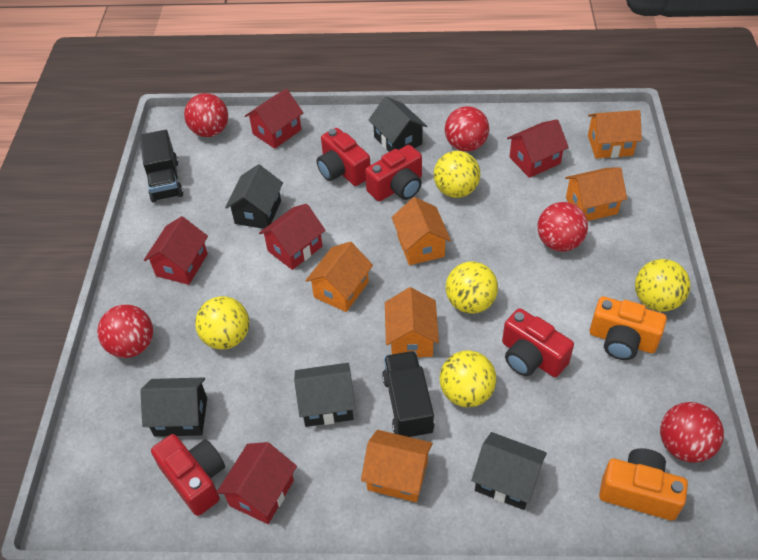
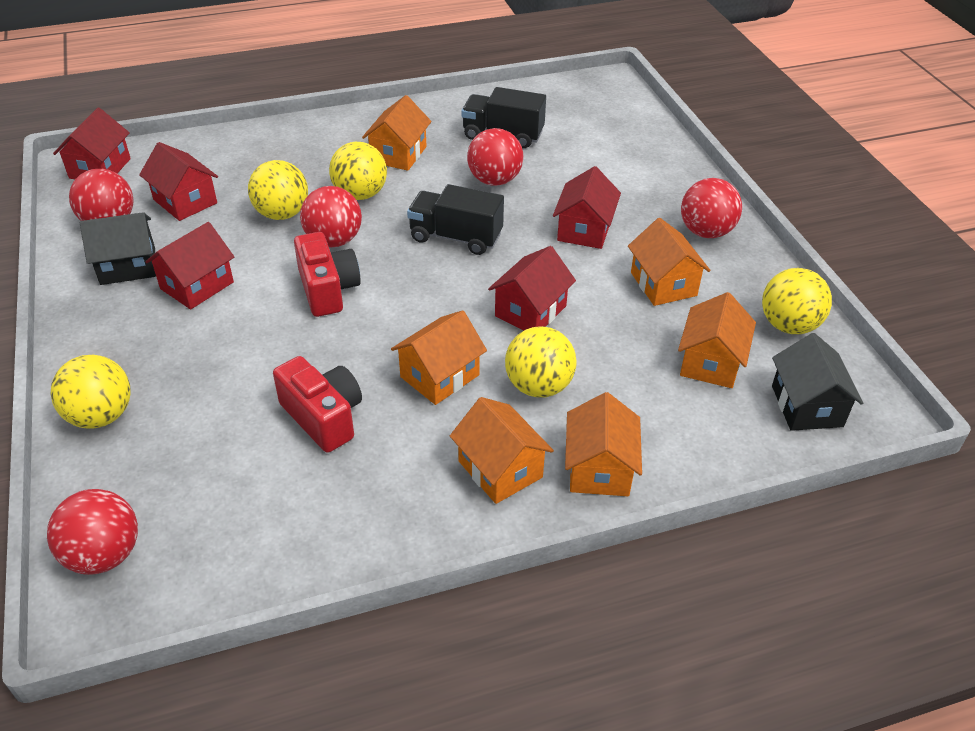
black house: 5 -> 2
orange camera: 2 -> 0
red camera: 4 -> 2

